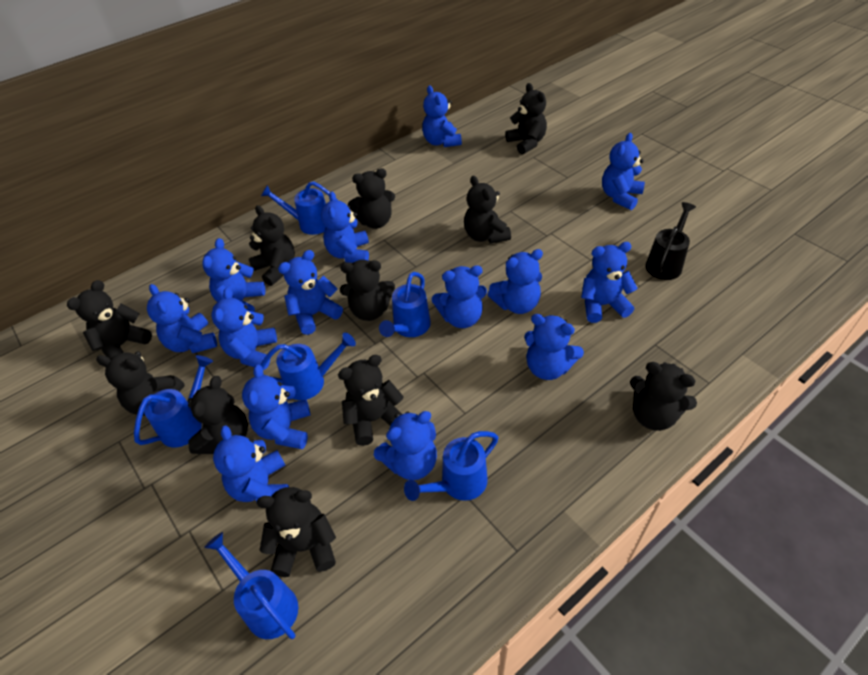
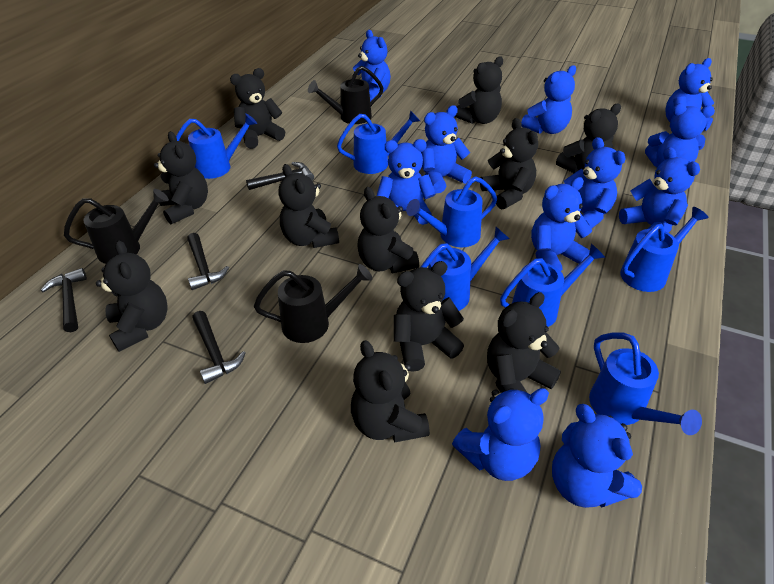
black hammer: 0 -> 4
black watering can: 1 -> 3
blue teddy bear: 14 -> 11
blue watering can: 6 -> 7

